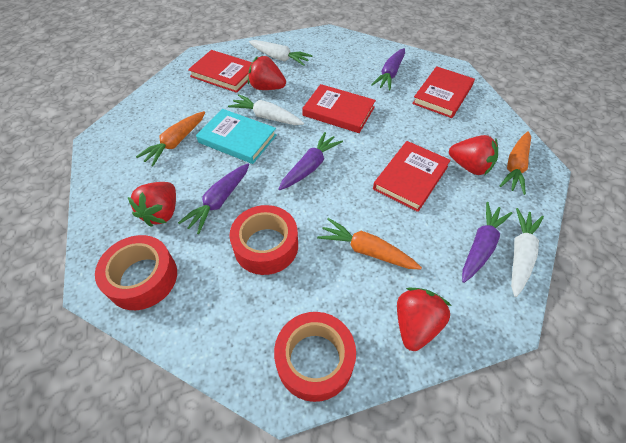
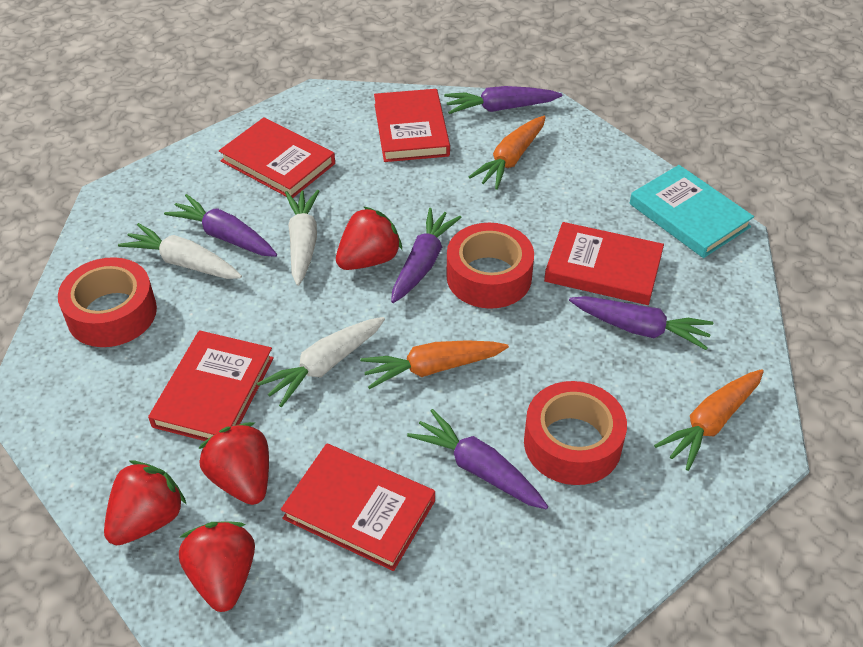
purple carrot: 4 -> 5
red book: 4 -> 5

